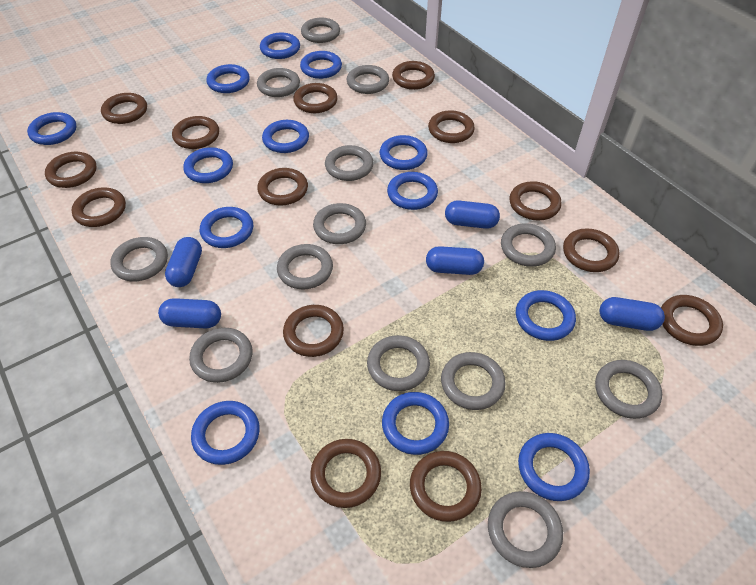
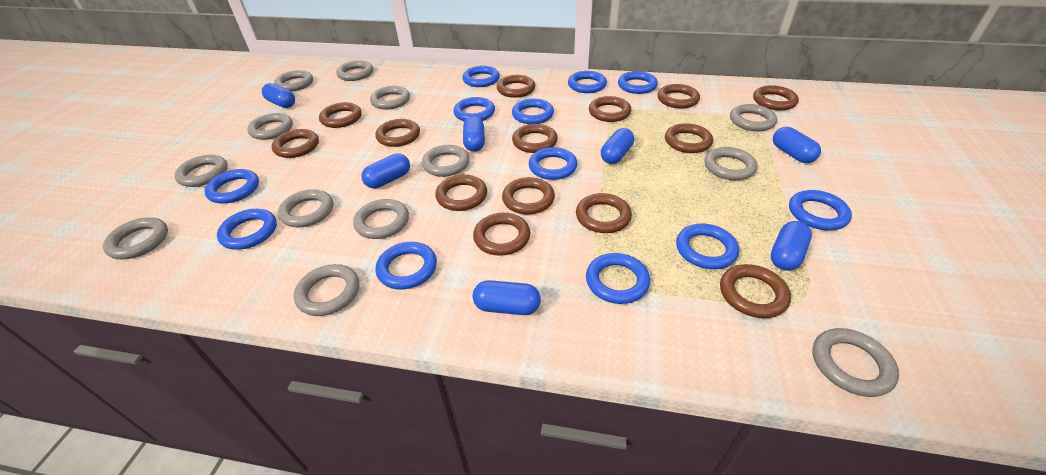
blue capsule: 5 -> 7
blue ring: 13 -> 12

